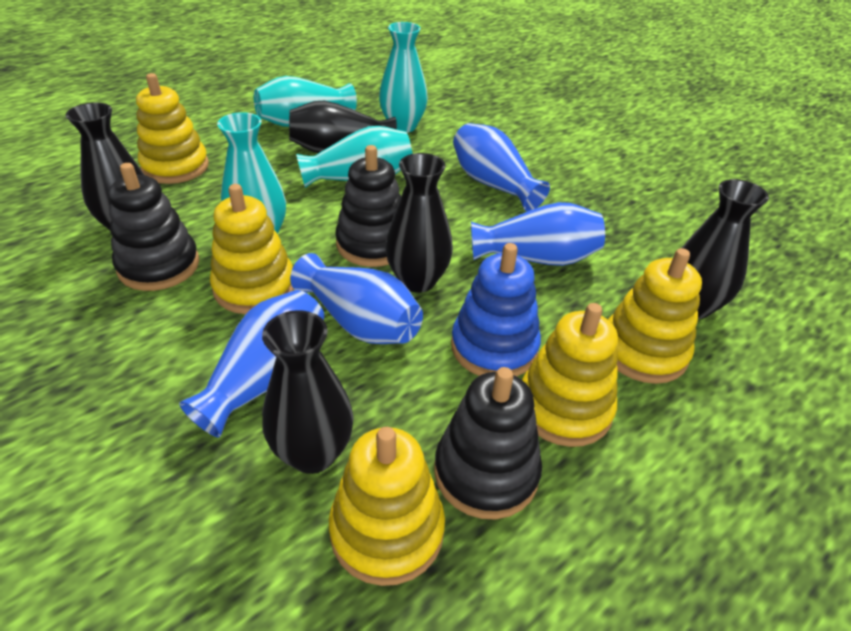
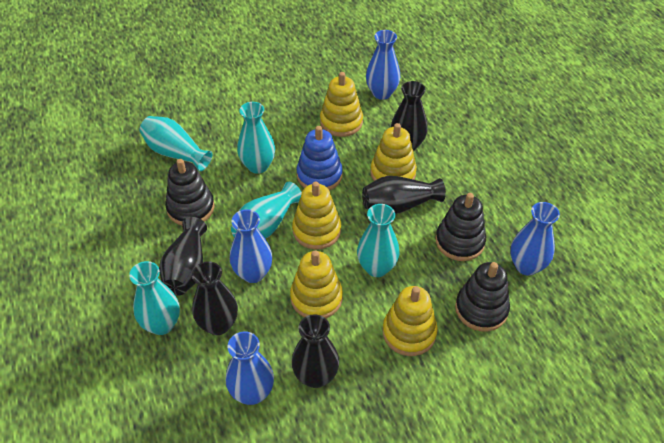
turquoise vase: 4 -> 5

